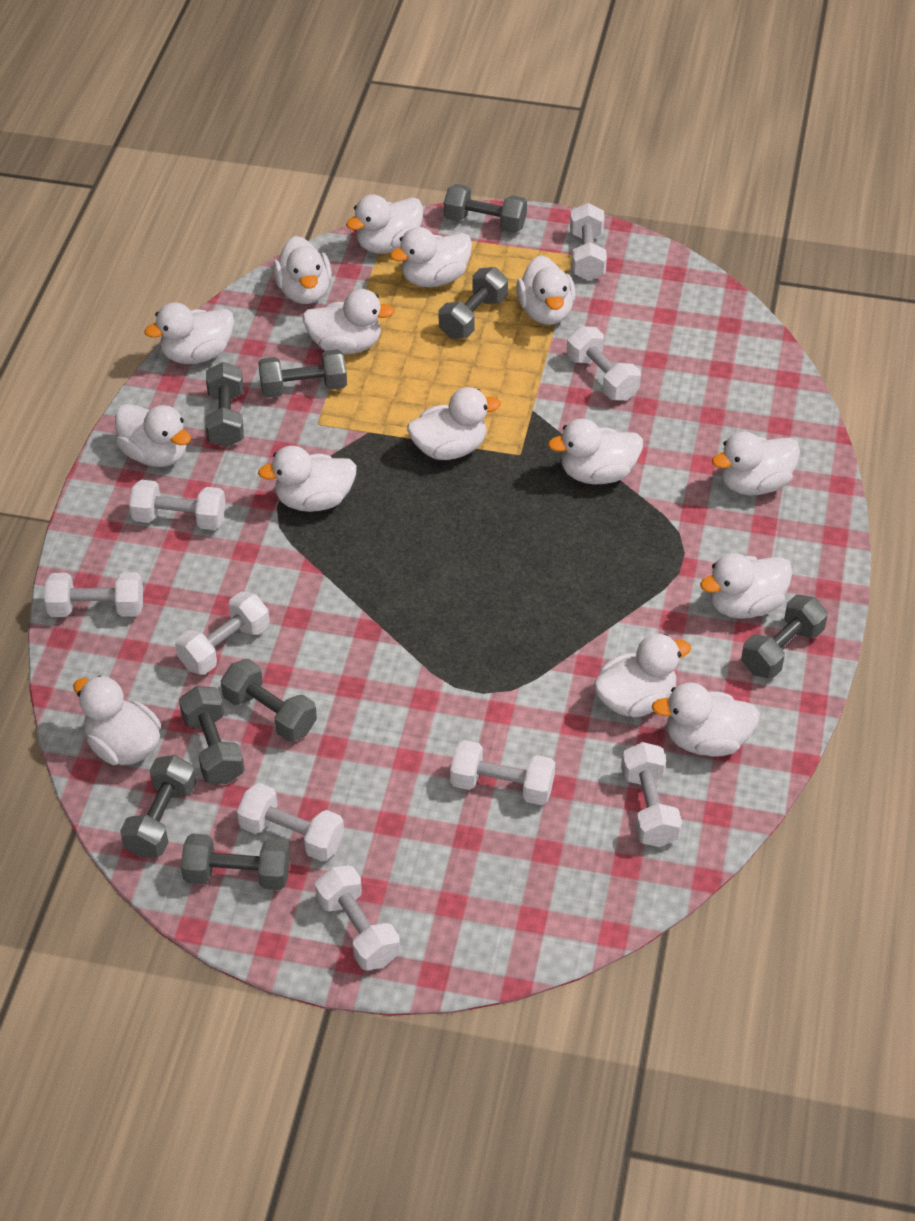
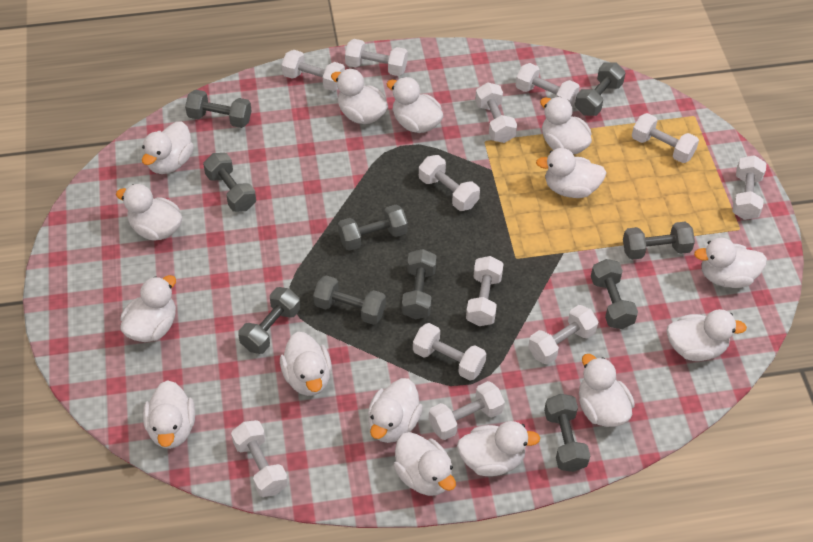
grey dumbbell: 9 -> 10
white dumbbell: 9 -> 12

